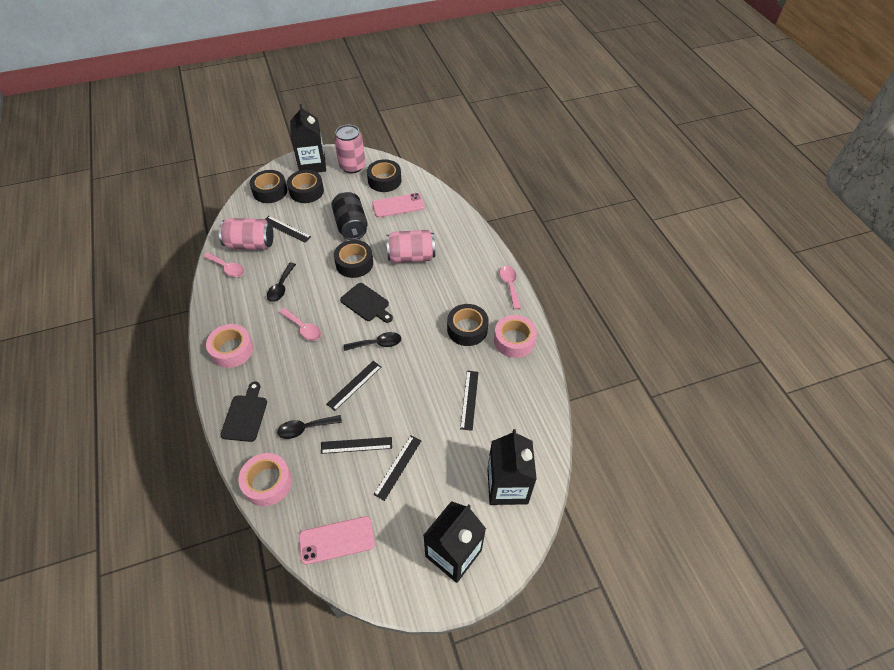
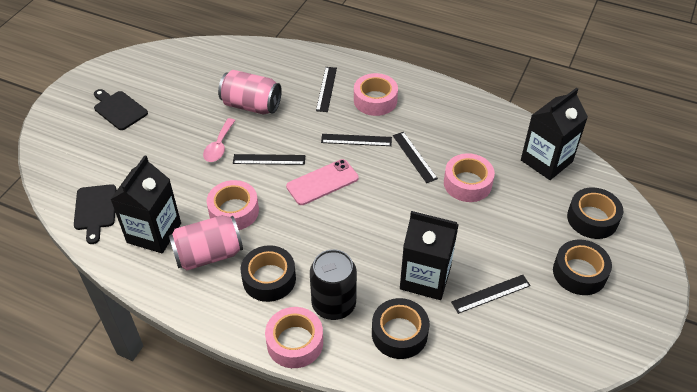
black spoon: 3 -> 0
black tape: 5 -> 4
pink can: 3 -> 2
pink phone: 2 -> 1
pink spoon: 3 -> 1
pink tape: 3 -> 4

